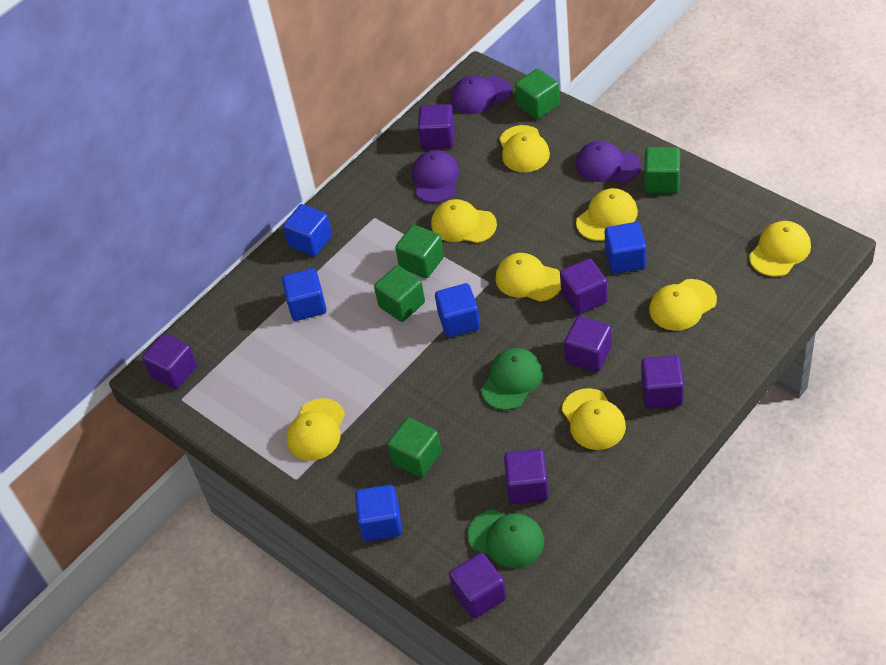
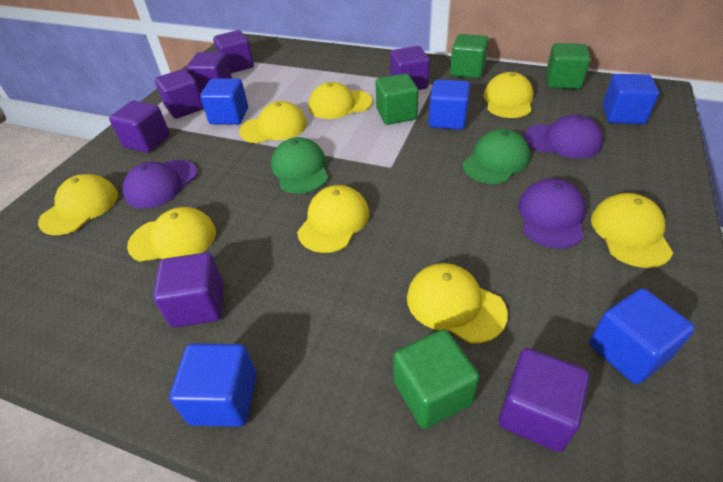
green cube: 5 -> 4

